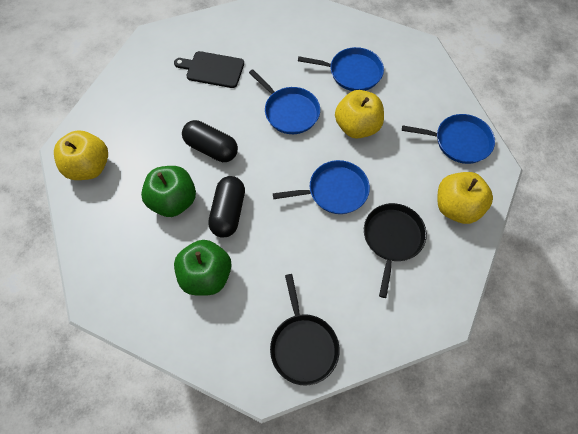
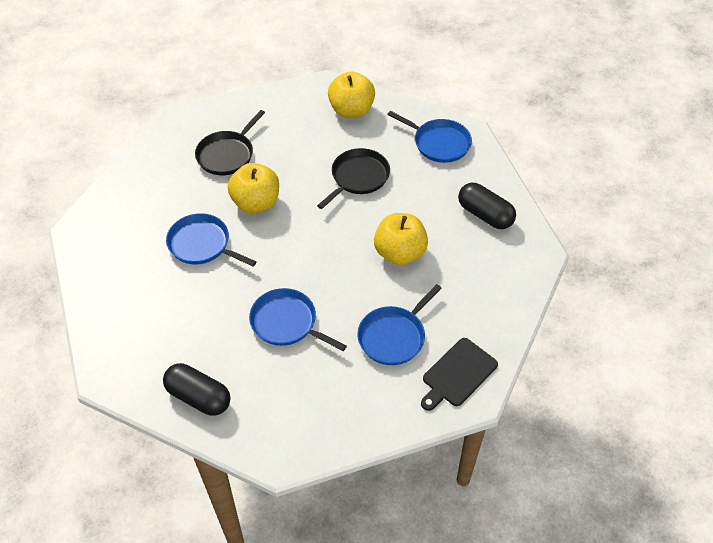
green apple: 2 -> 0

